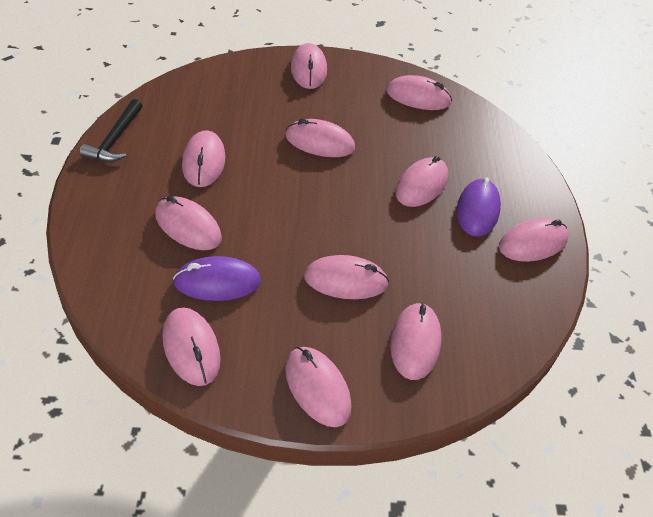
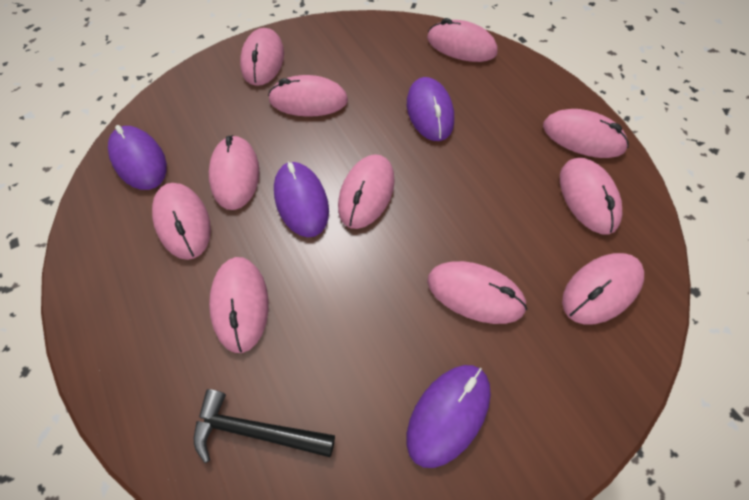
purple mouse: 2 -> 4

